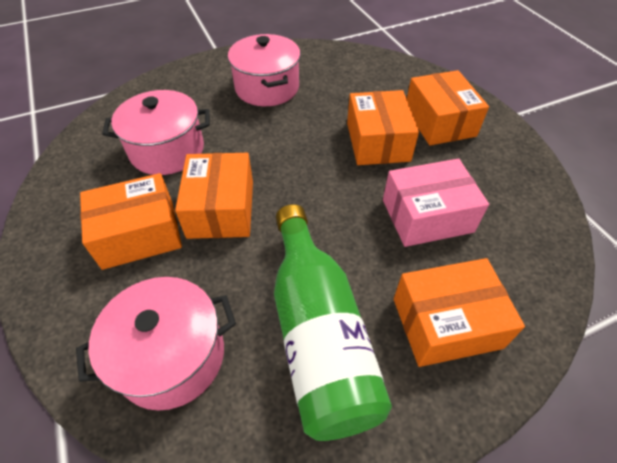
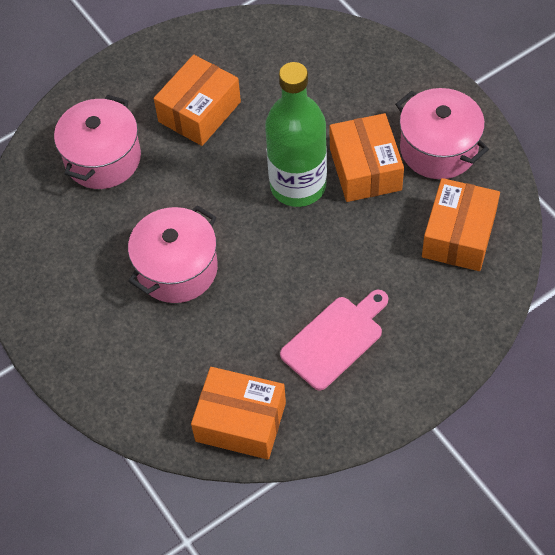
orange box: 5 -> 4
pink box: 1 -> 0
pink cutting board: 0 -> 1

